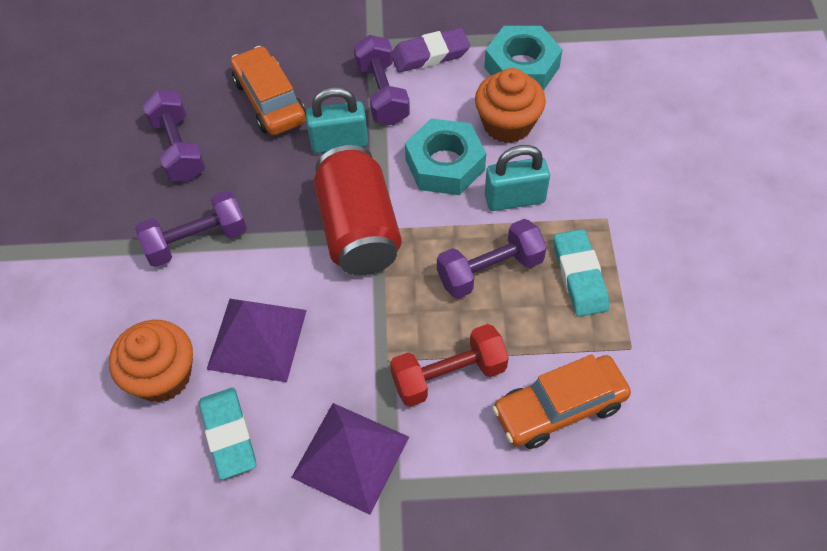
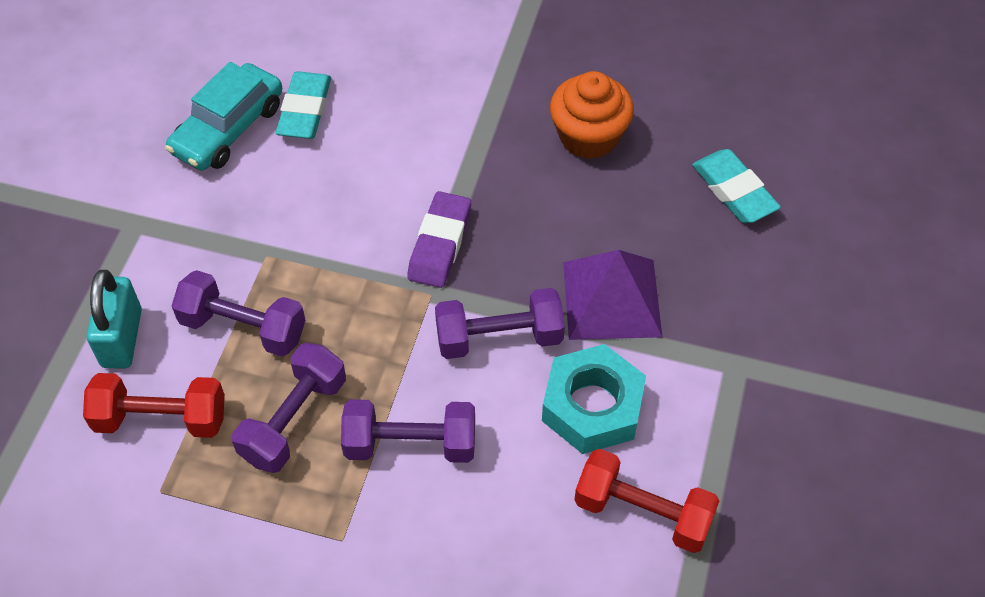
orange car: 2 -> 0
orange cupcake: 2 -> 1
purple pyramid: 2 -> 1
red can: 1 -> 0
red dumbbell: 1 -> 2
turquoise car: 0 -> 1
turquoise nut: 2 -> 1
turquoise padlock: 2 -> 1

